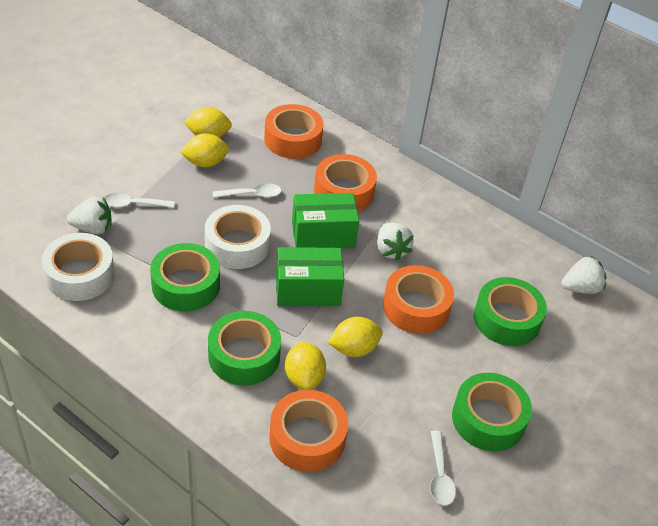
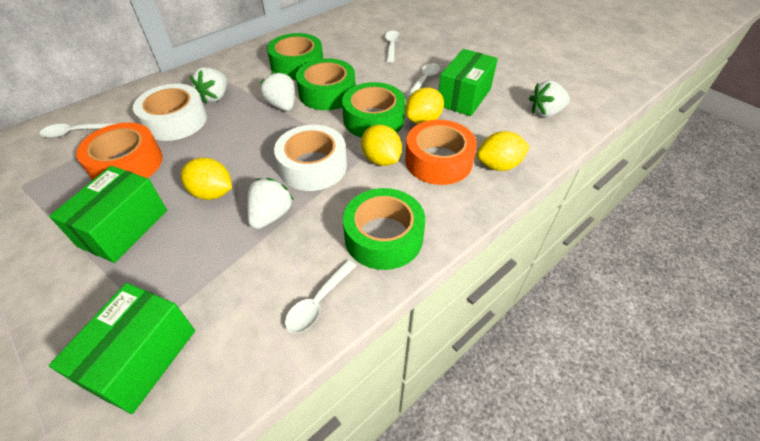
green box: 2 -> 3
orange tape: 4 -> 2
white spoon: 3 -> 4
white strawberry: 3 -> 4

